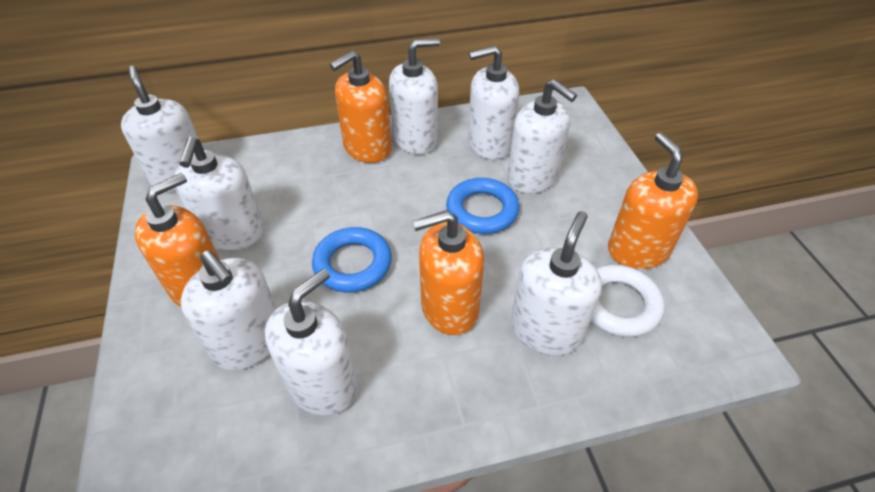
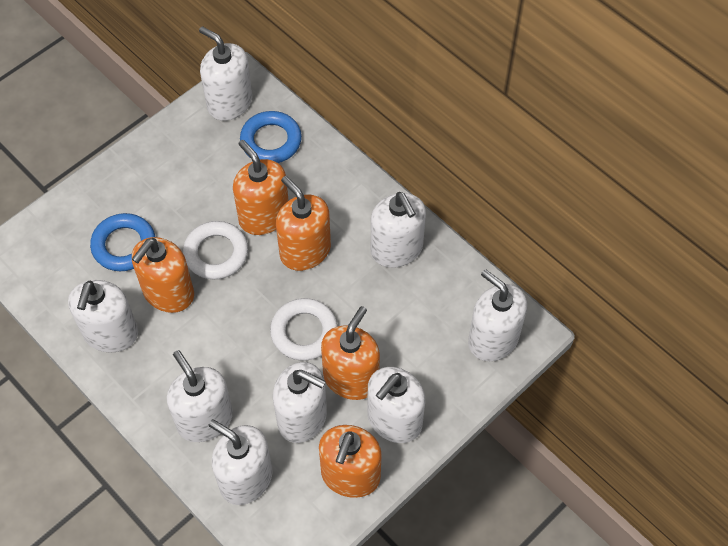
orange soap dispenser: 4 -> 5
white ring: 1 -> 2

